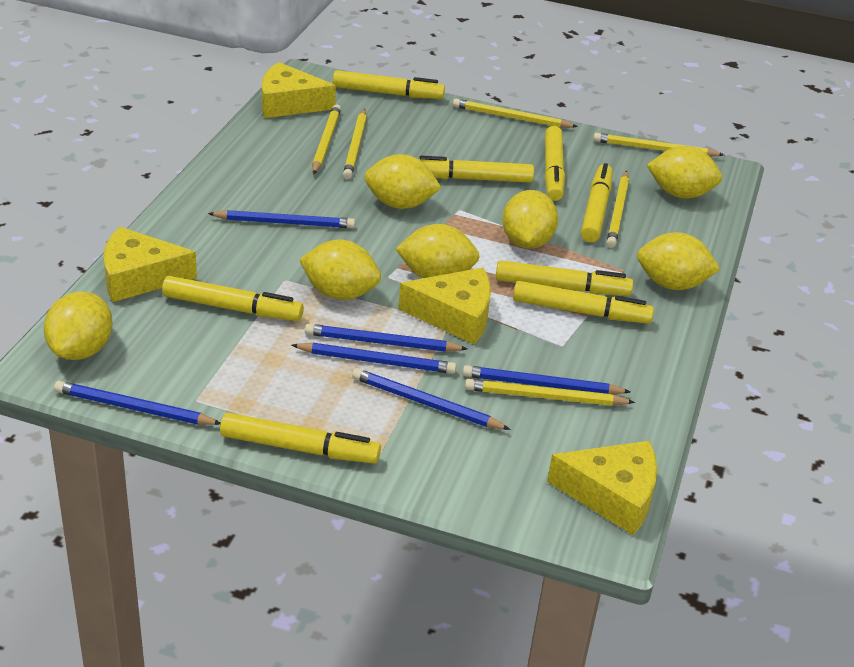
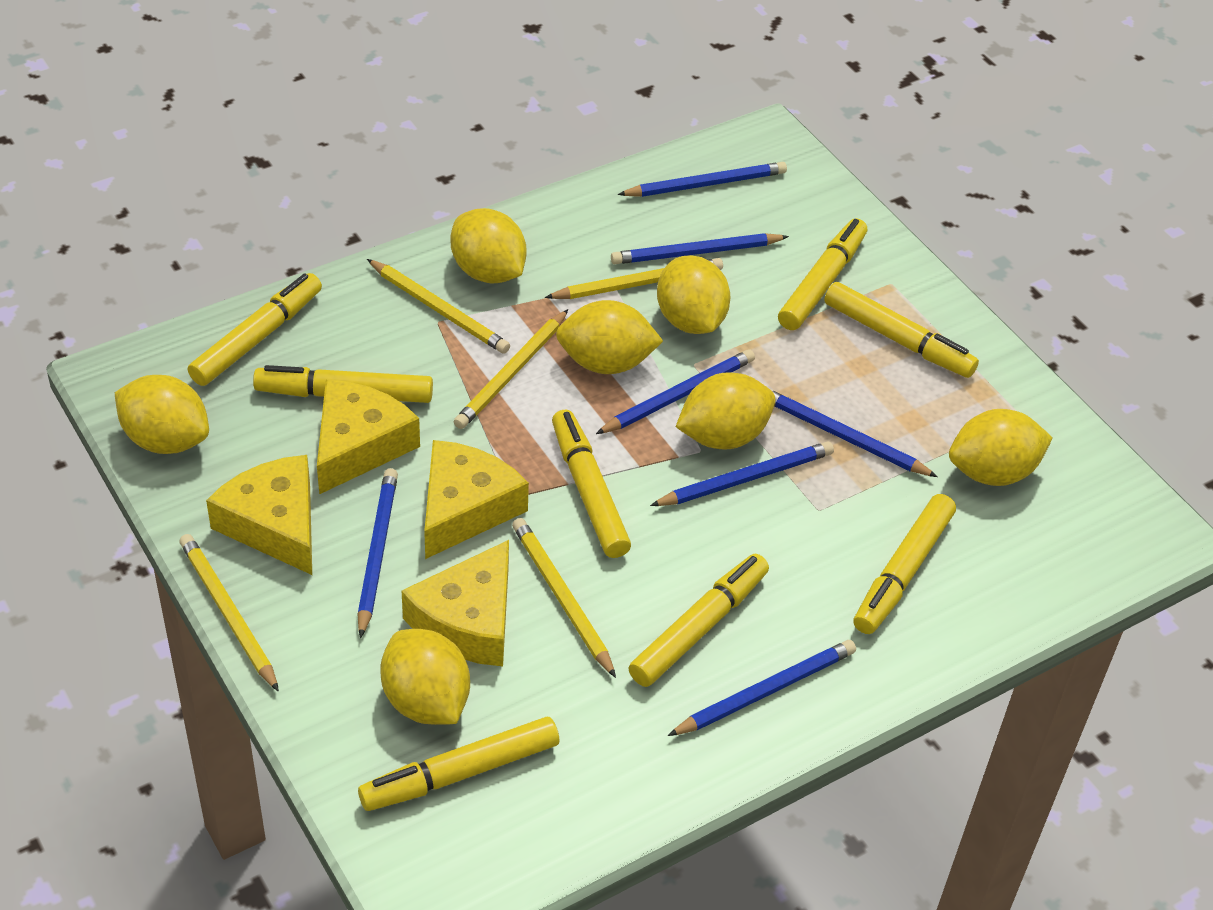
blue pencil: 6 -> 7
yellow pencil: 6 -> 5

